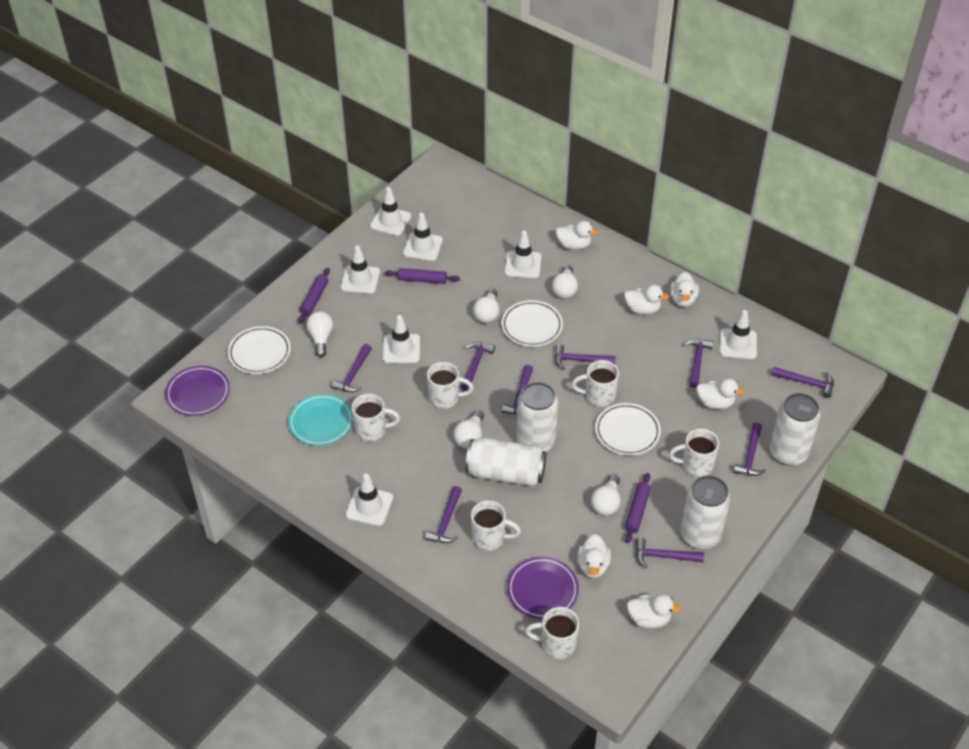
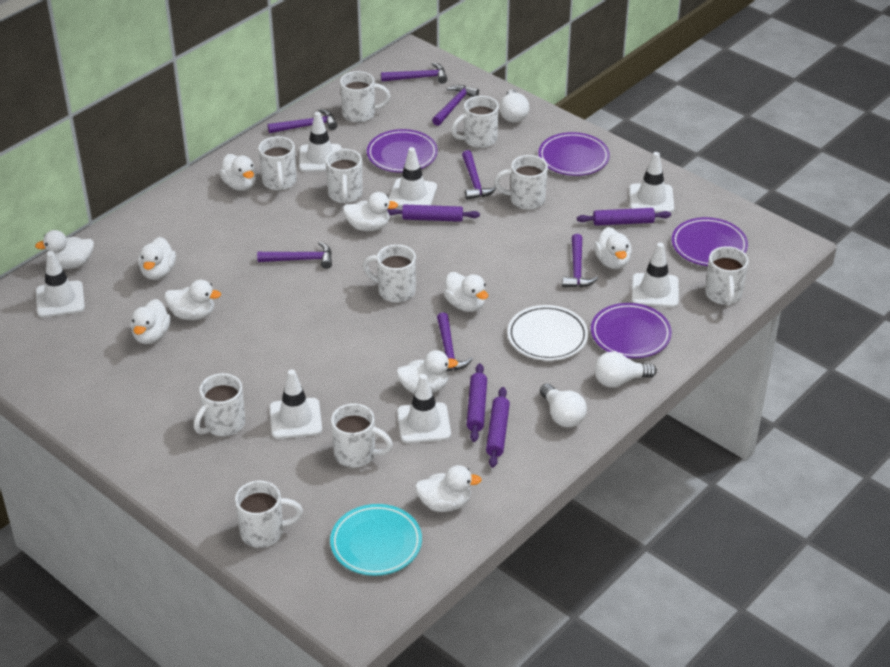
purple hammer: 9 -> 7
purple plate: 2 -> 4
purple rolling pin: 3 -> 4
white can: 4 -> 0
white duck: 6 -> 10
white light bulb: 5 -> 3
white mug: 6 -> 10
white plate: 3 -> 1

